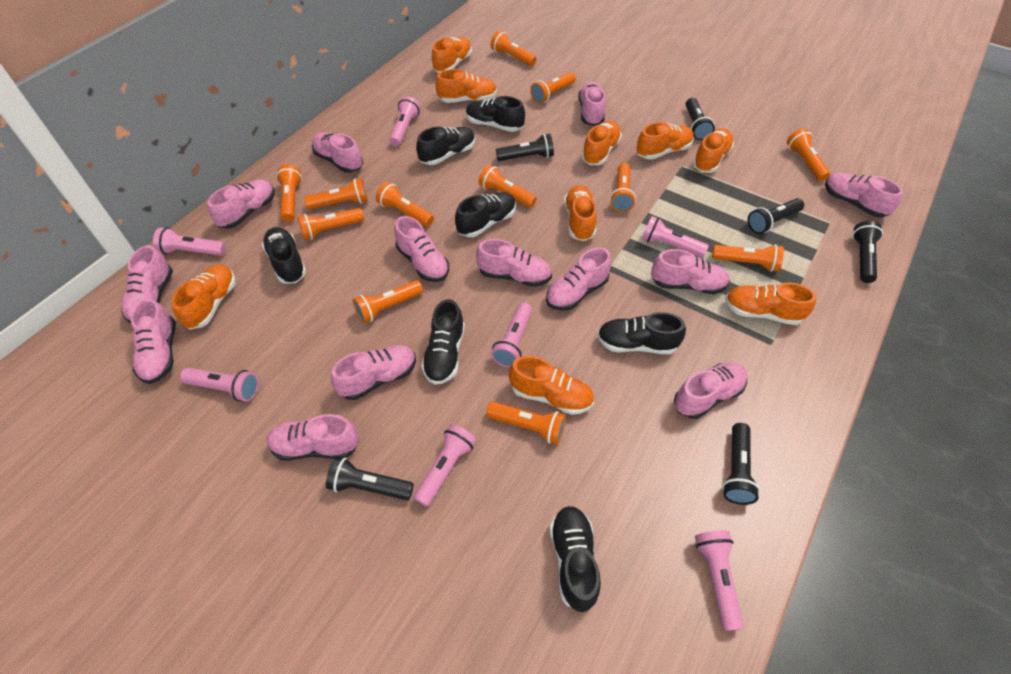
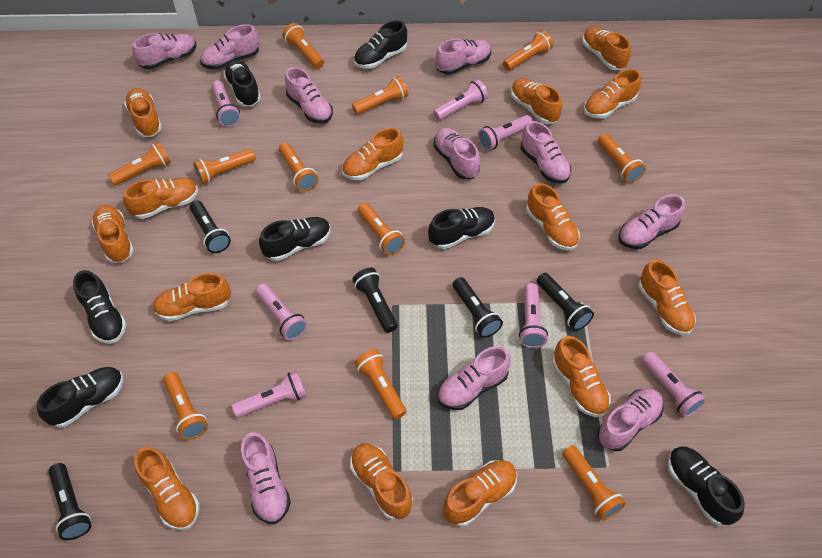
black flashlight: 6 -> 5
orange flashlight: 12 -> 11
orange shoe: 9 -> 14
pink shoe: 13 -> 10

